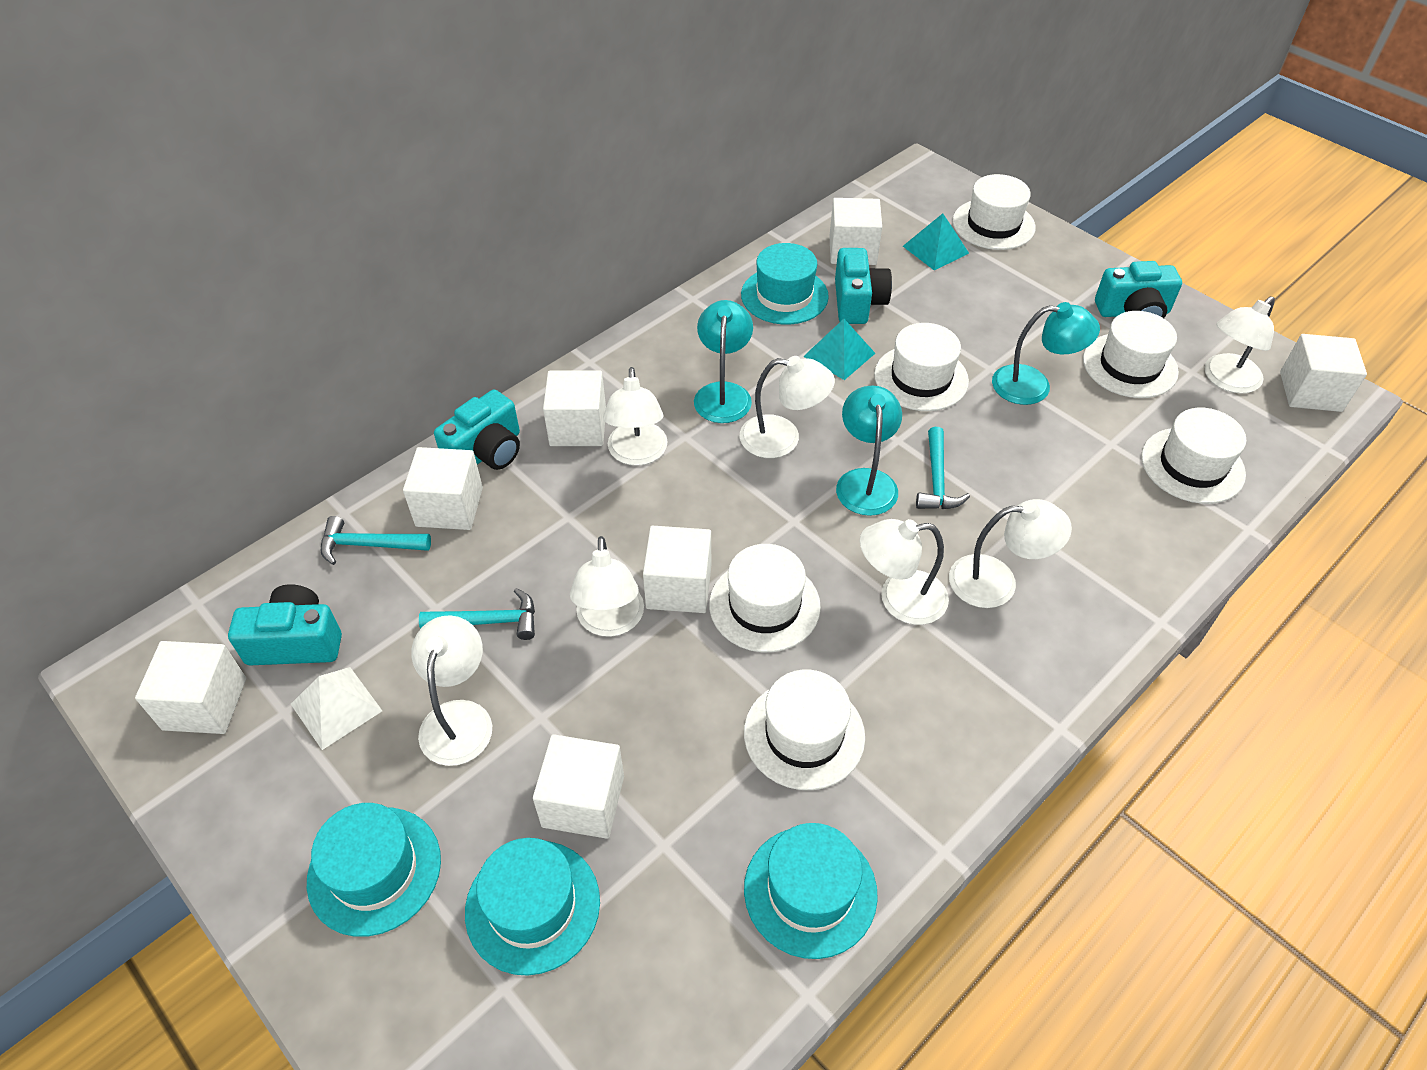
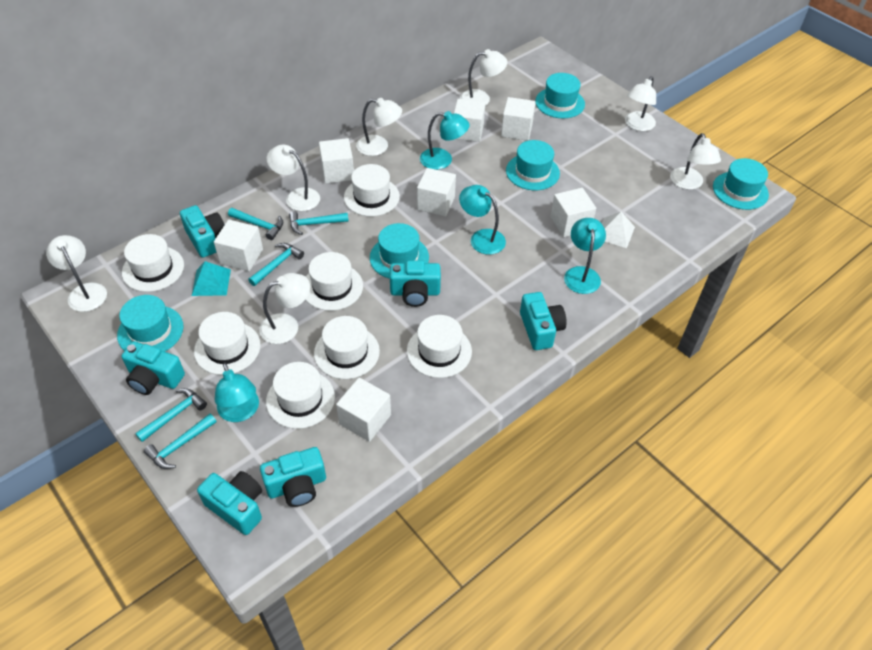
turquoise camera: 4 -> 6
turquoise hammer: 3 -> 5
turquoise hat: 4 -> 5
turquoise lamp: 3 -> 4
turquoise pyramid: 2 -> 1
white hat: 6 -> 7

